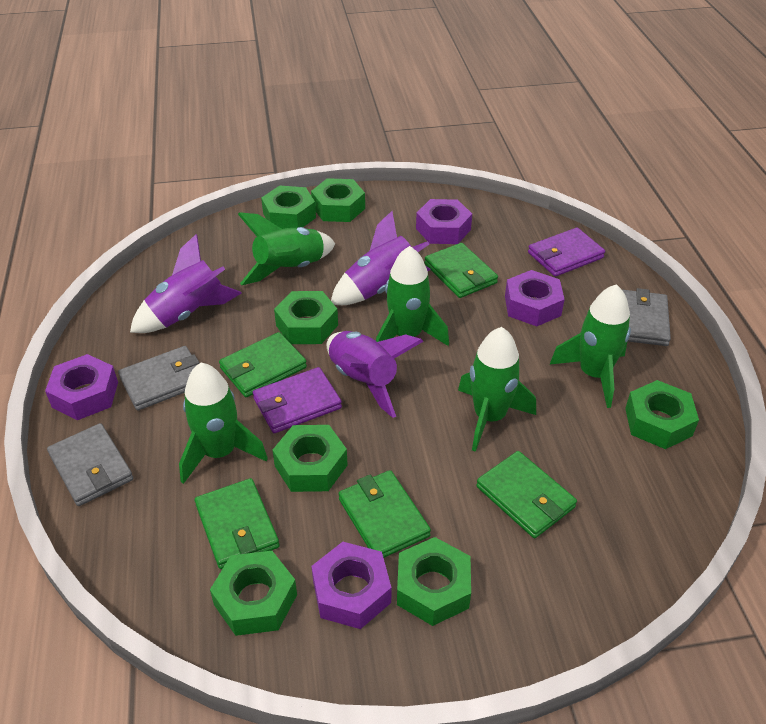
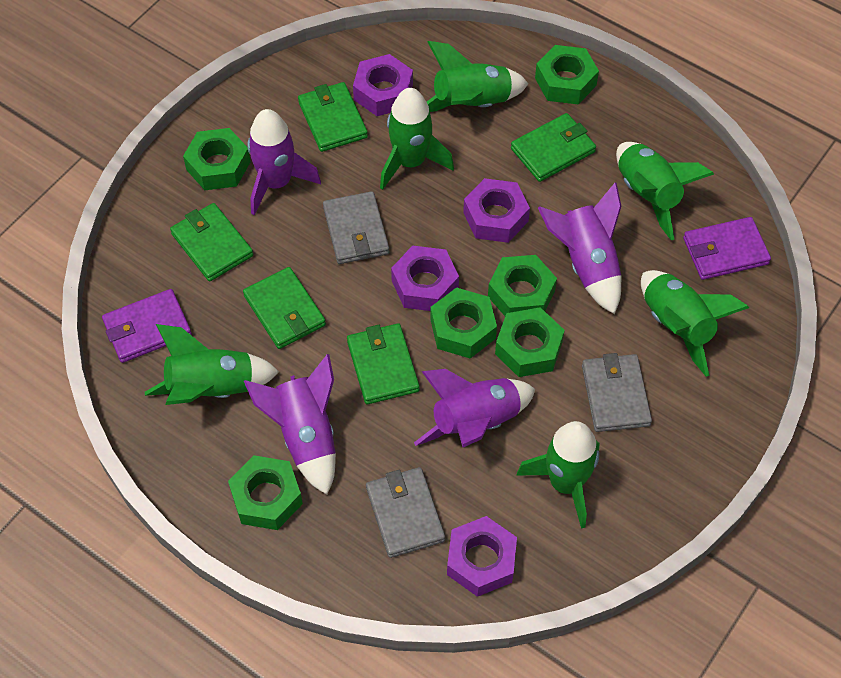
green nut: 7 -> 6
green rocket: 5 -> 6
purple rocket: 3 -> 4

